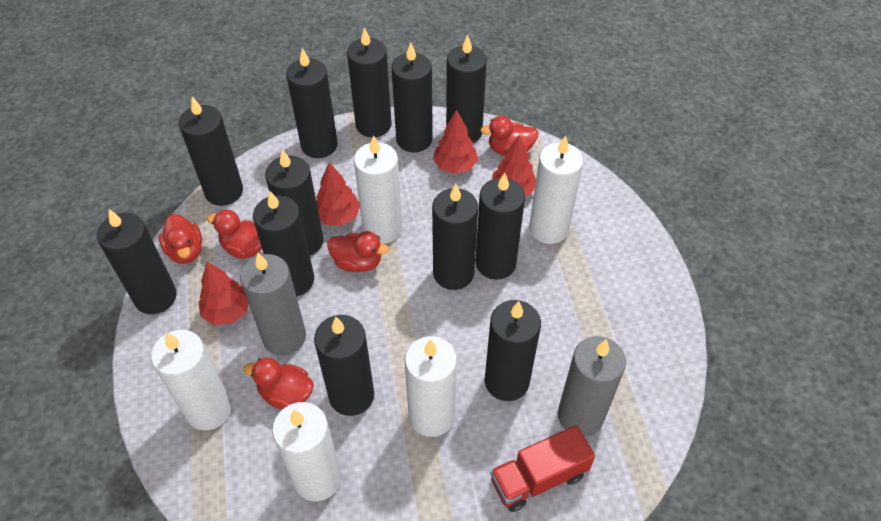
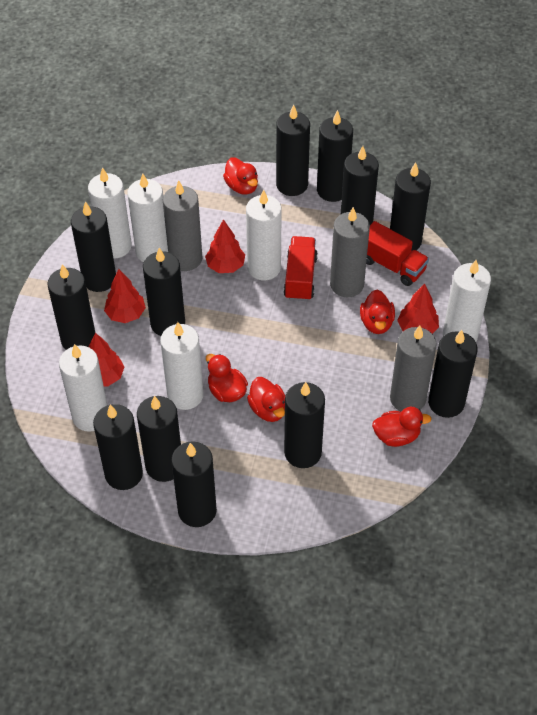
grey candle: 2 -> 3
red truck: 1 -> 2
white candle: 5 -> 6

